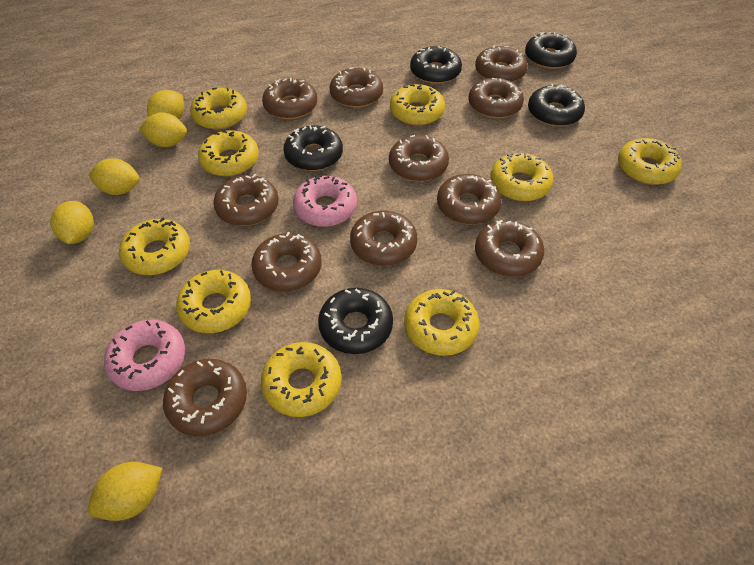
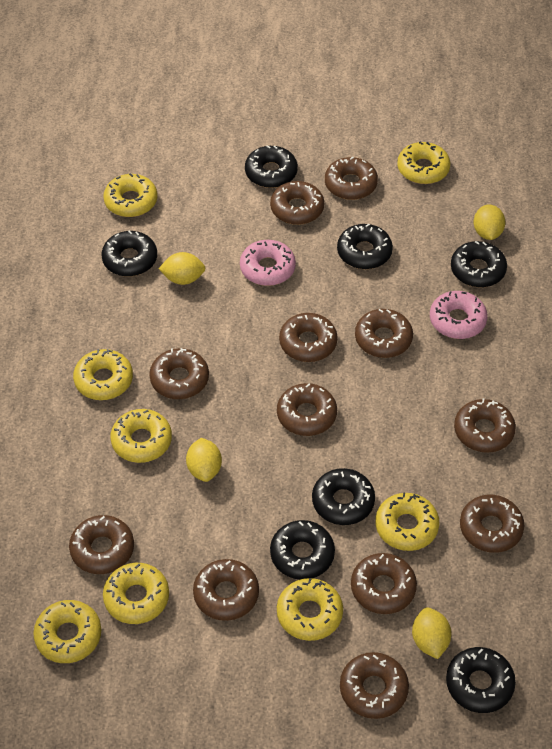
black donut: 5 -> 7
brown donut: 11 -> 12
yellow donut: 9 -> 8
yellow lemon: 5 -> 4

